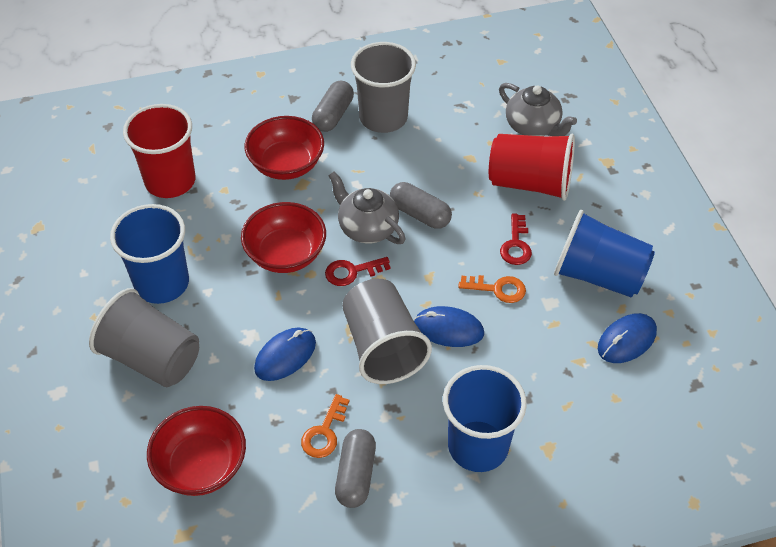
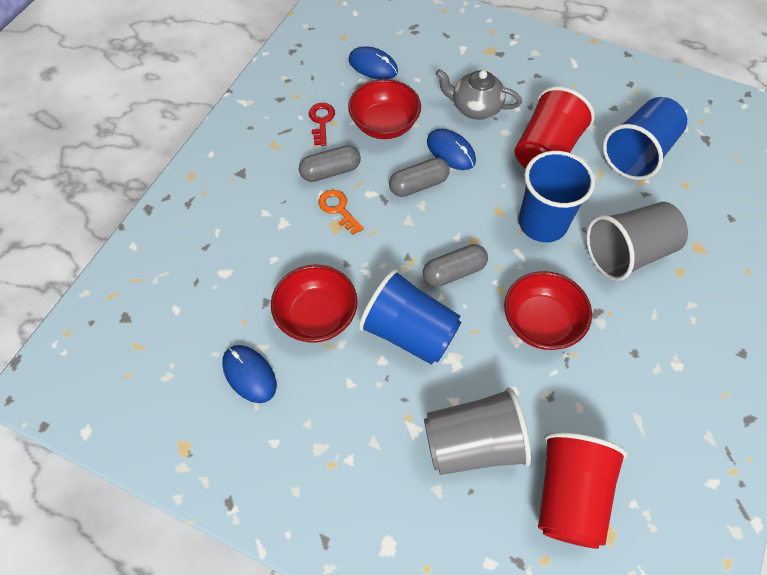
grey cup: 3 -> 2
grey teapot: 2 -> 1
orange key: 2 -> 1
red key: 2 -> 1

